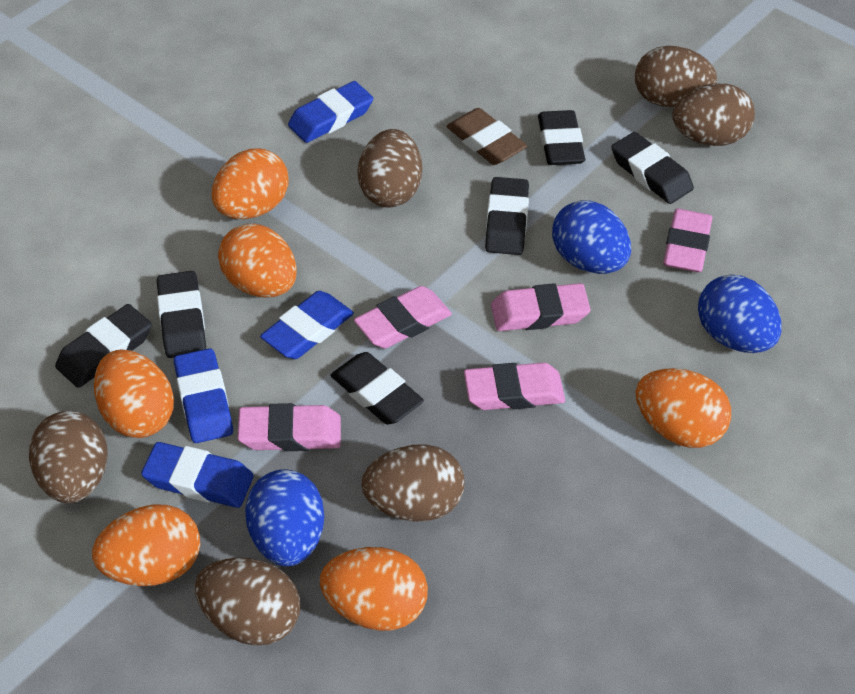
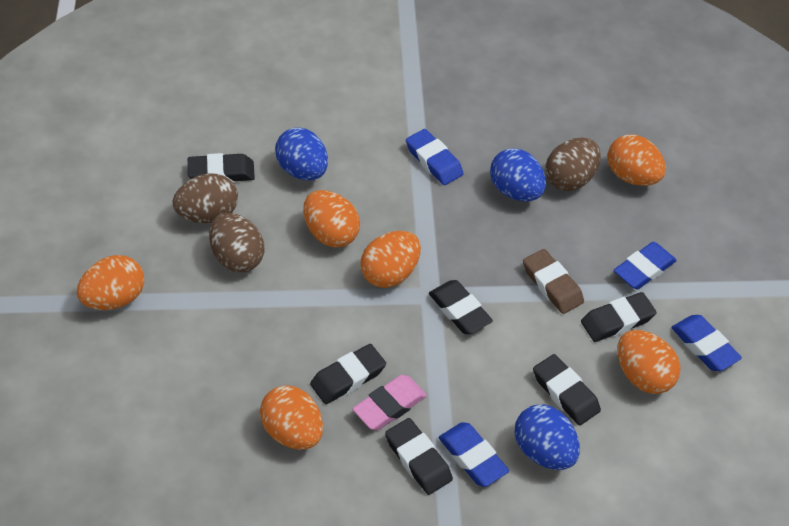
brown egg: 6 -> 3
pink eraser: 5 -> 1

